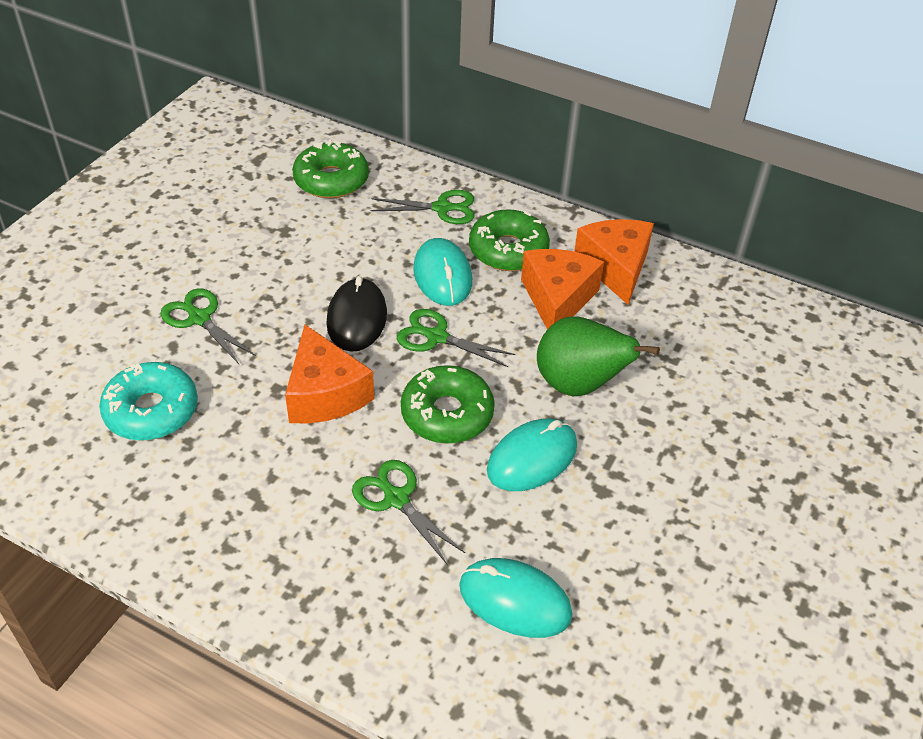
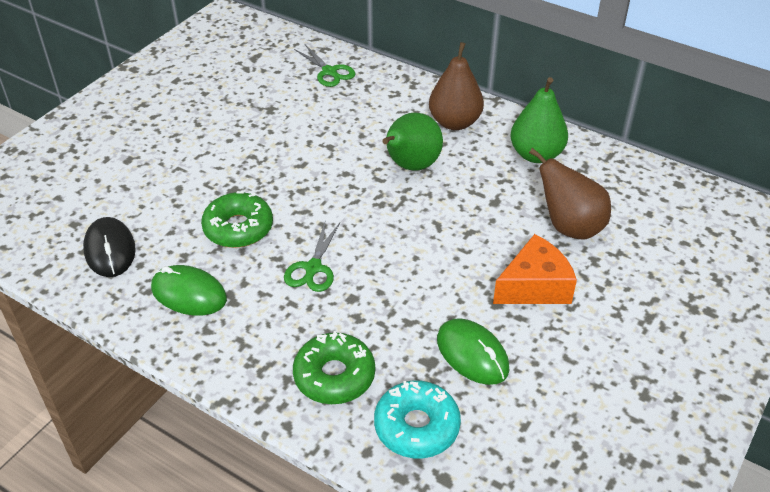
brown pear: 0 -> 2
green donut: 3 -> 2
green mouse: 0 -> 2
green pear: 1 -> 2
green scissors: 4 -> 2
orange cheese: 3 -> 1
turquoise mouse: 3 -> 0

